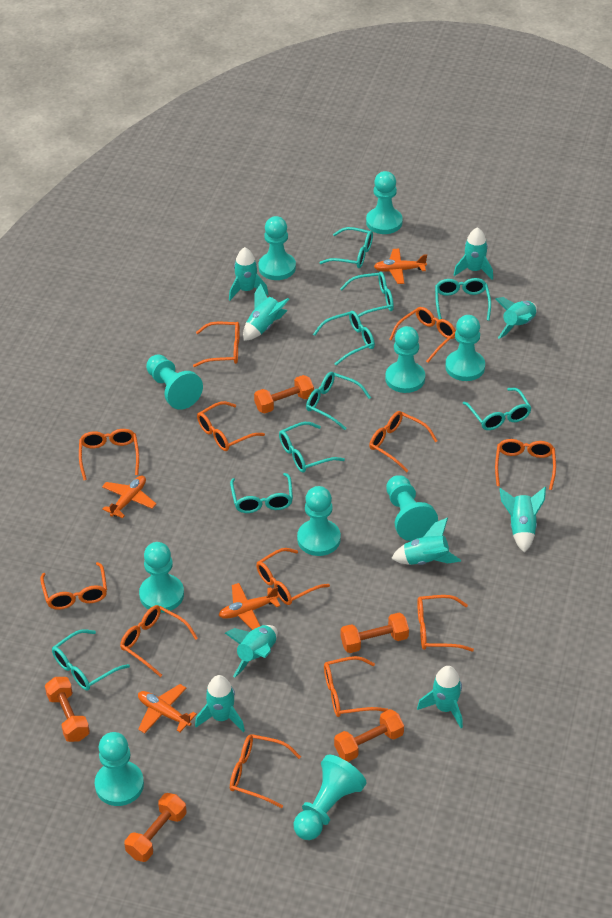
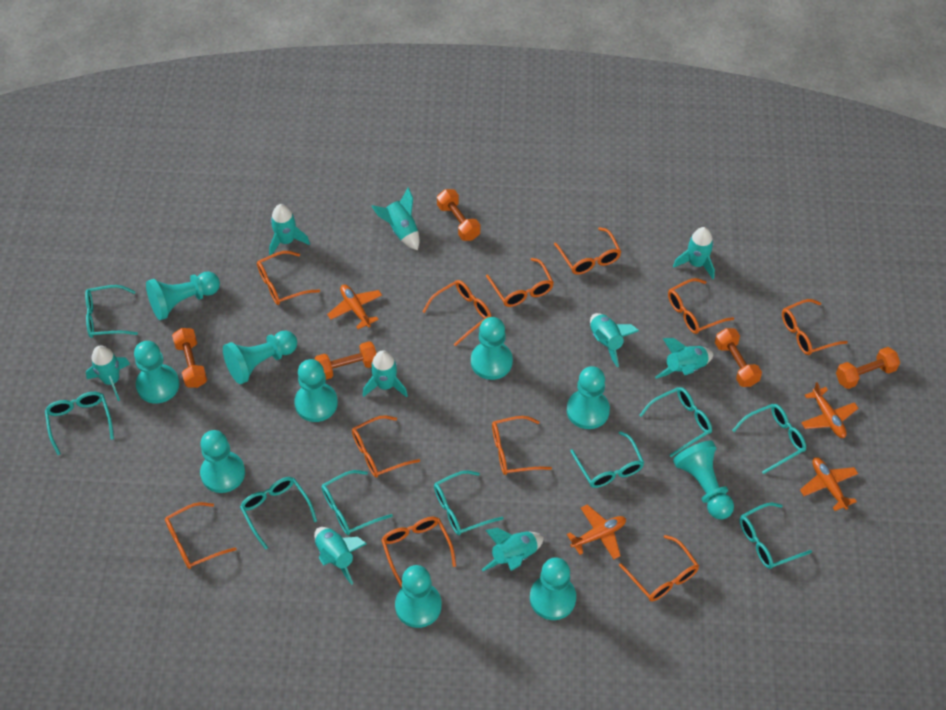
orange glasses: 12 -> 11

